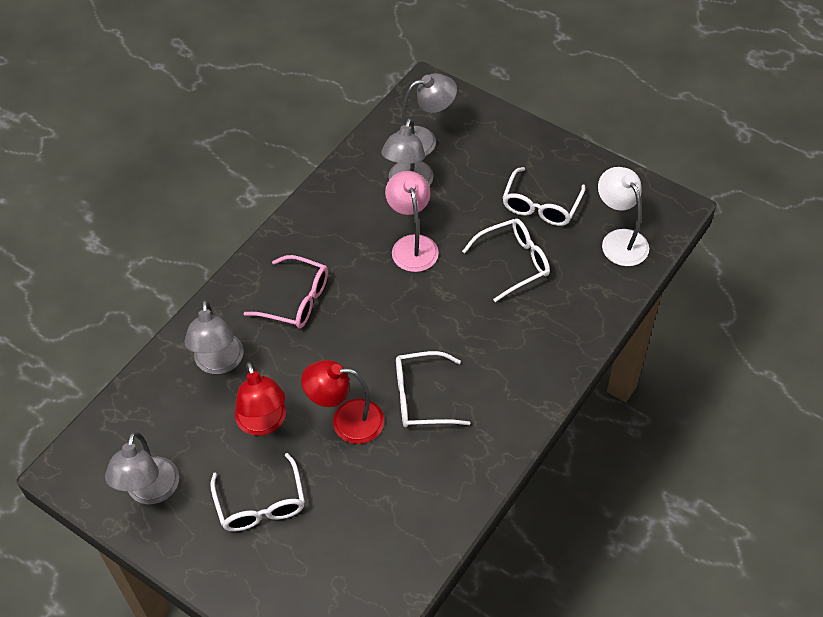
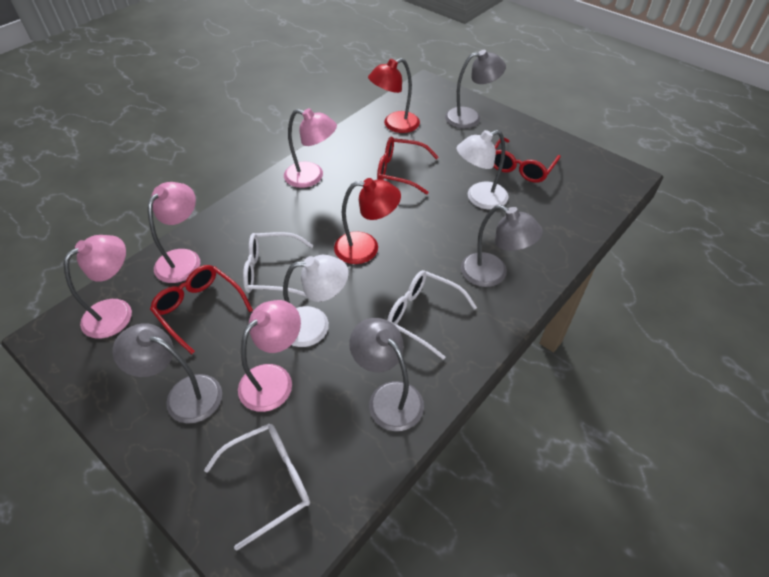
pink glasses: 1 -> 0
pink lamp: 1 -> 4
red glasses: 0 -> 3
white glasses: 4 -> 3
white lamp: 1 -> 2

